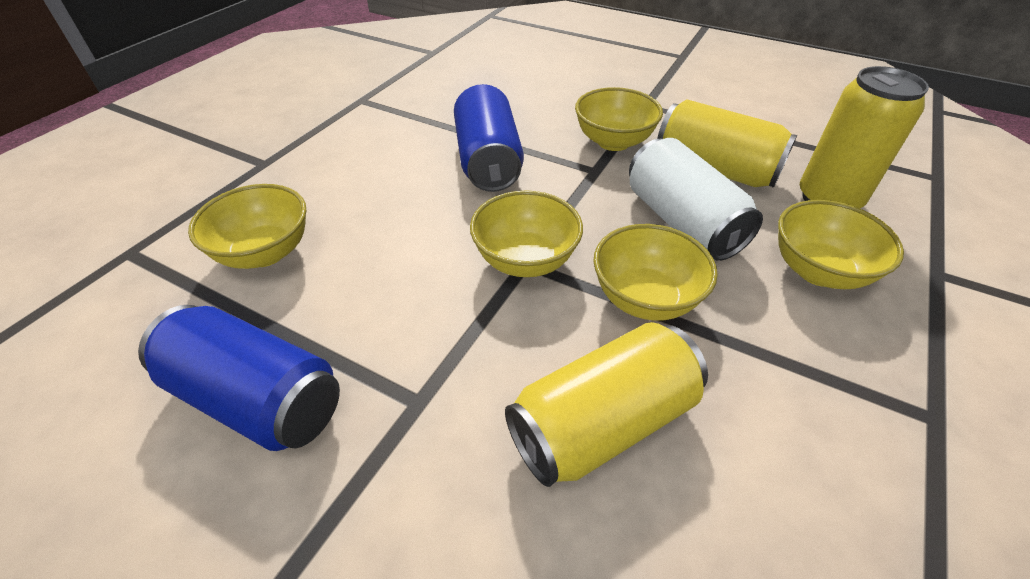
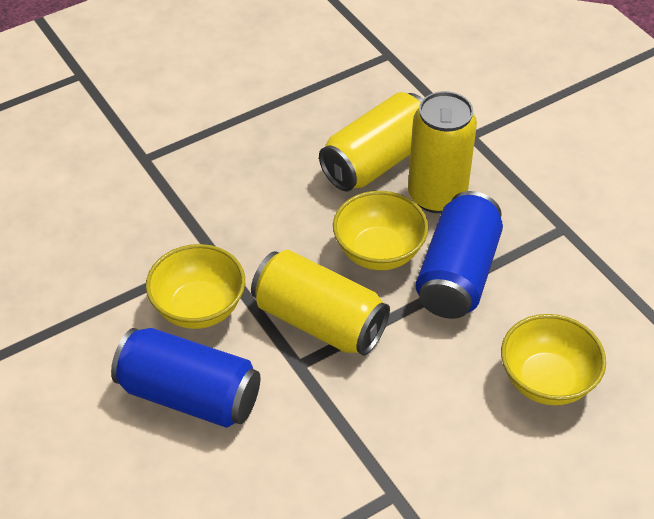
white can: 1 -> 0
yellow bowl: 5 -> 3

